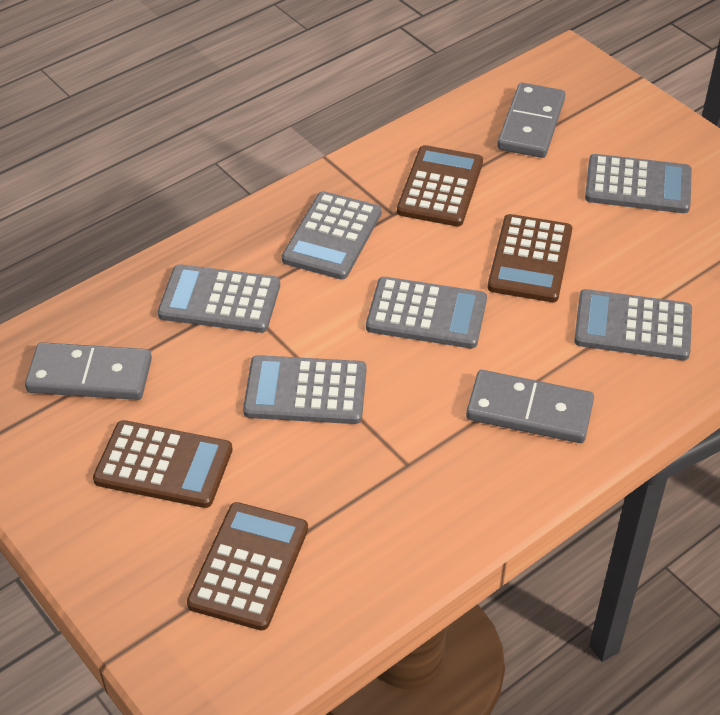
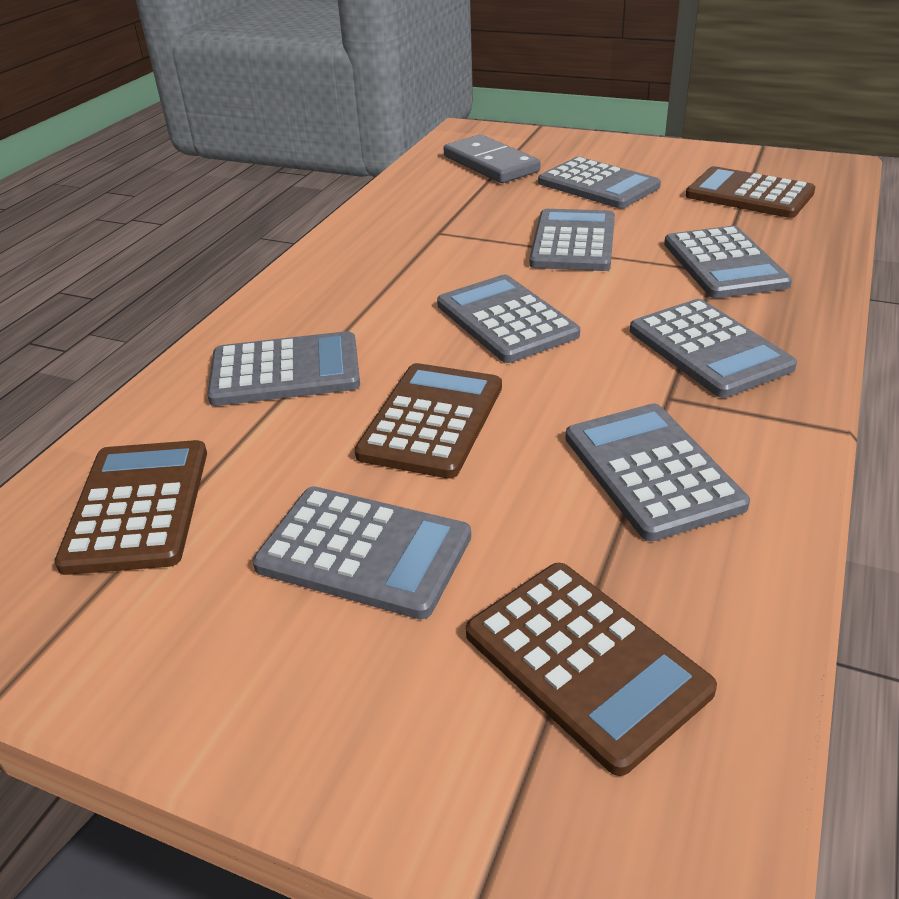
grey calculator: 6 -> 8
grey domino: 3 -> 1

